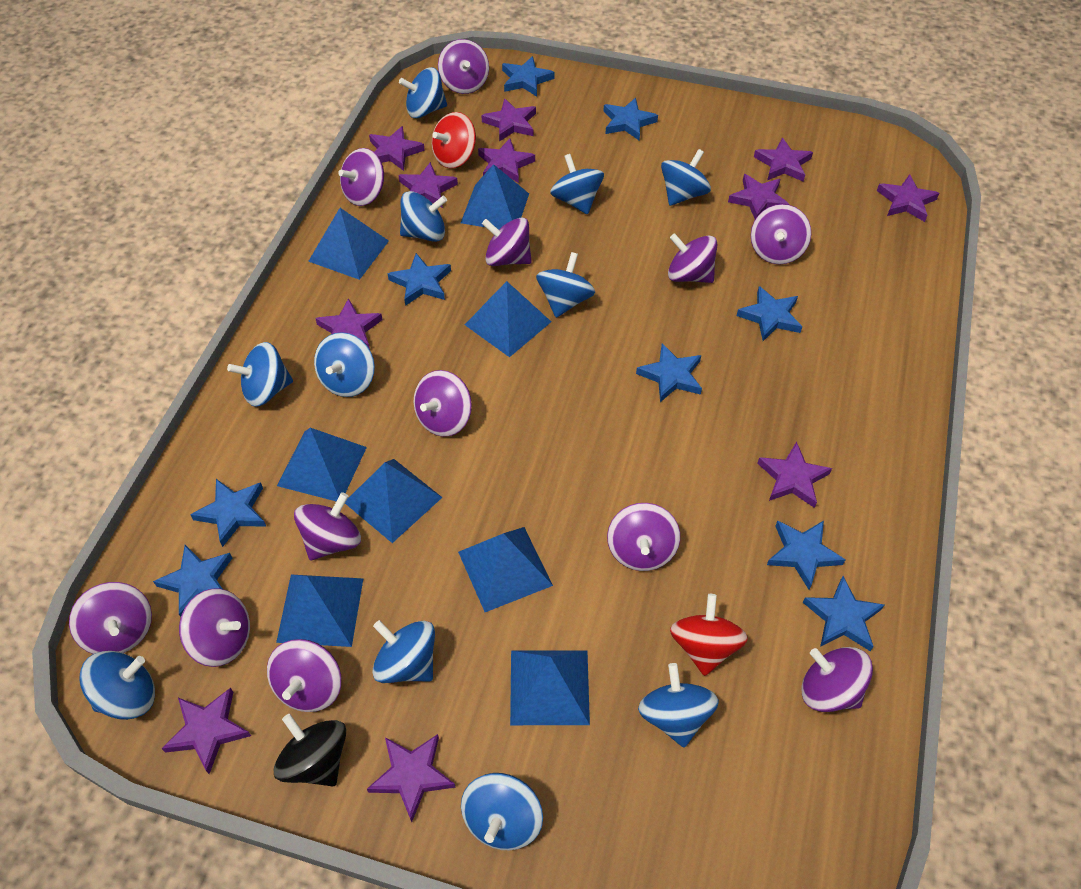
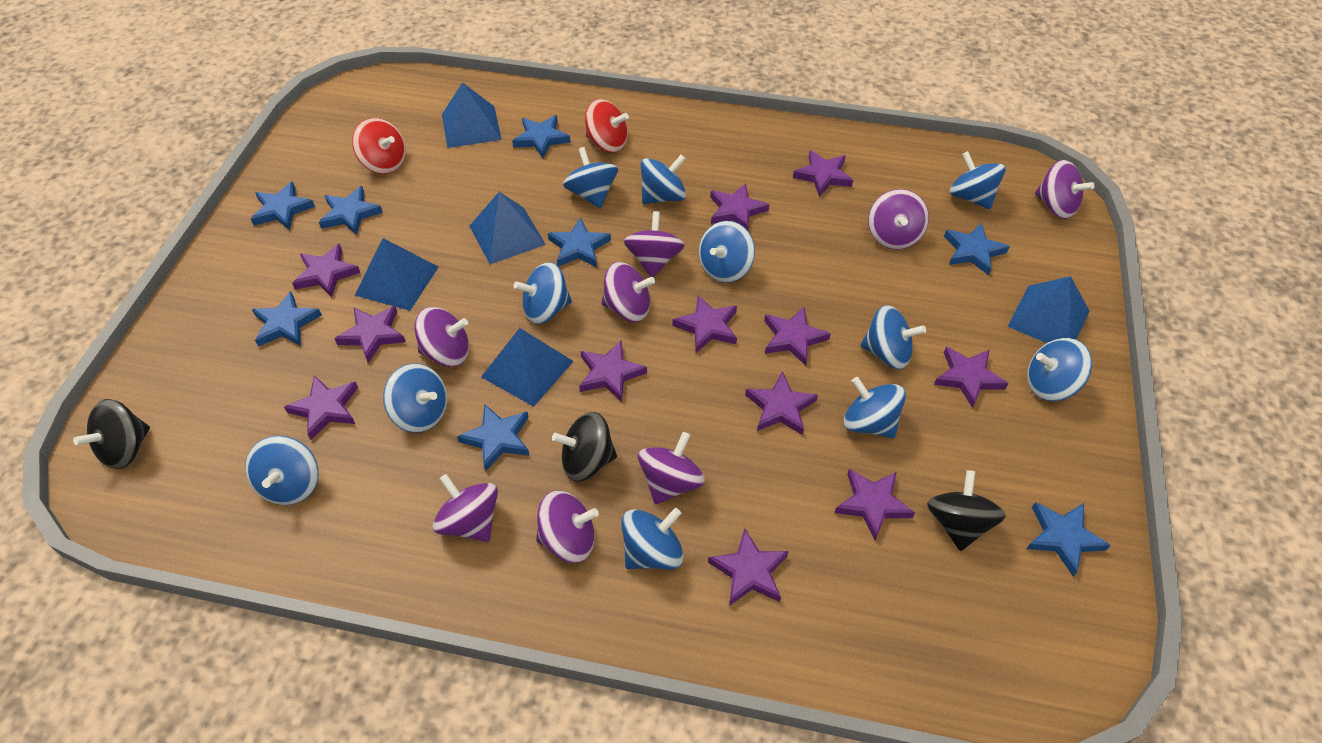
black spinning top: 1 -> 3
blue pyramid: 8 -> 5
blue star: 9 -> 8
purple spinning top: 12 -> 8
purple star: 11 -> 12

